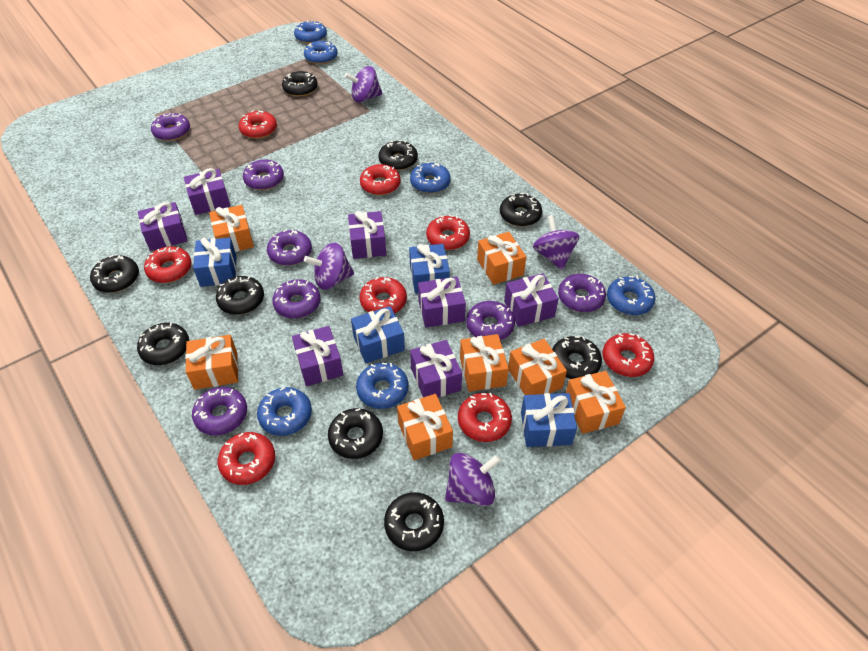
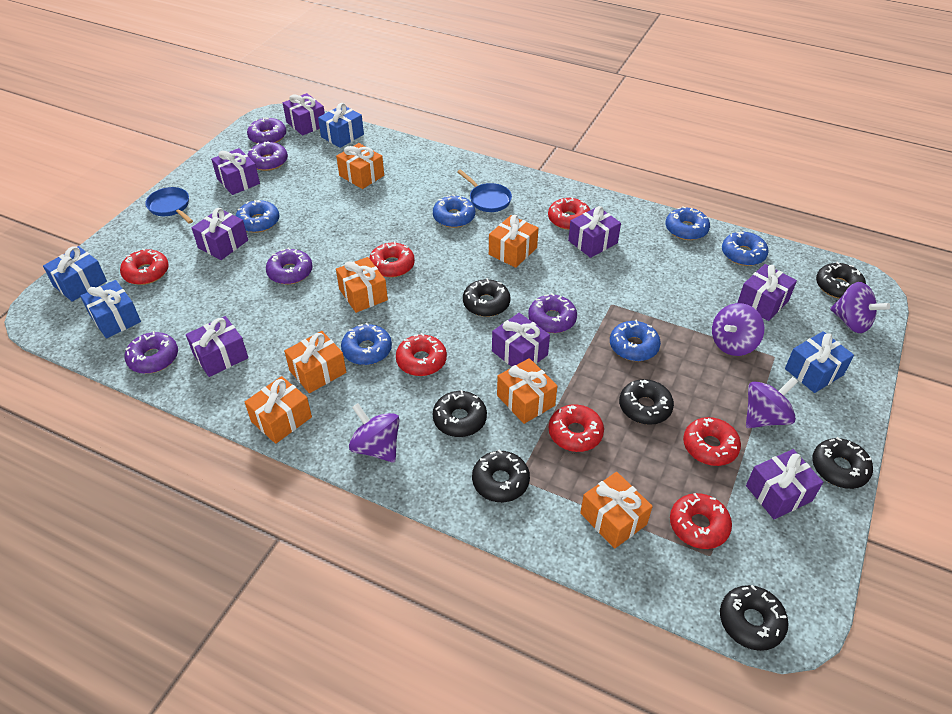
black donut: 9 -> 7
blue pan: 0 -> 2
purple donut: 7 -> 5
purple gift: 7 -> 8
red donut: 8 -> 7

